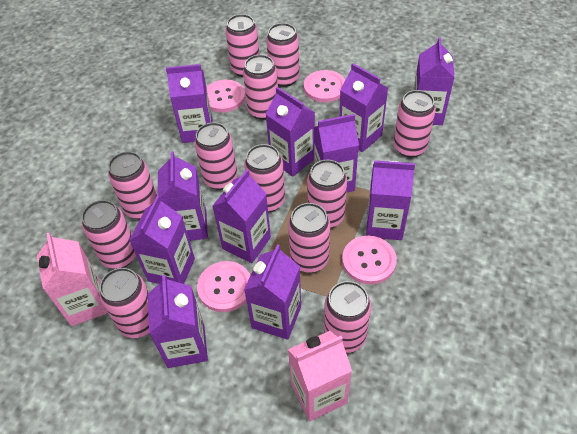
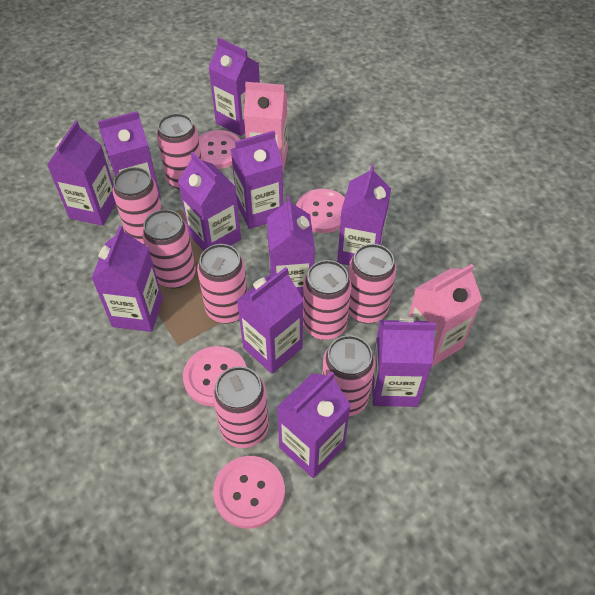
pink can: 12 -> 8

